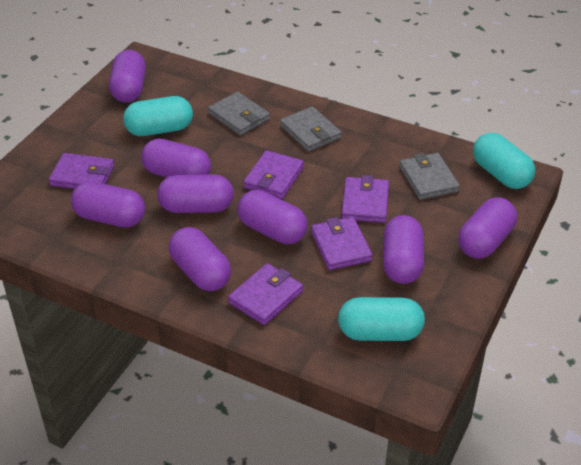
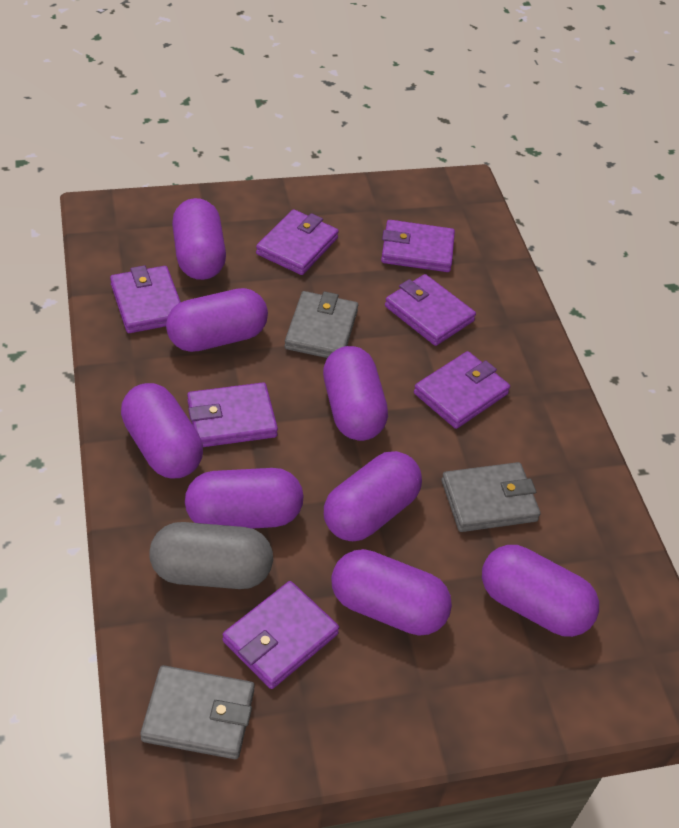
grey capsule: 0 -> 1
purple wallet: 5 -> 7
turquoise capsule: 3 -> 0

